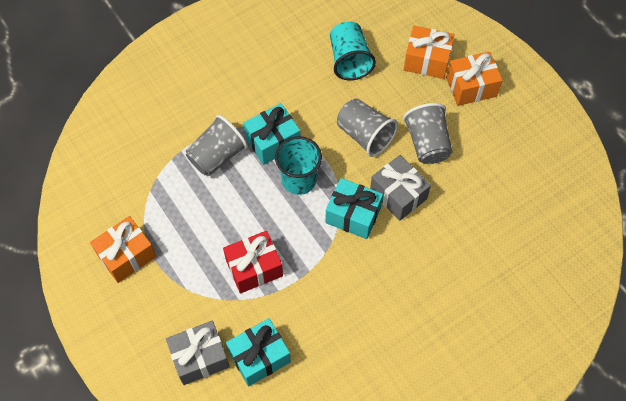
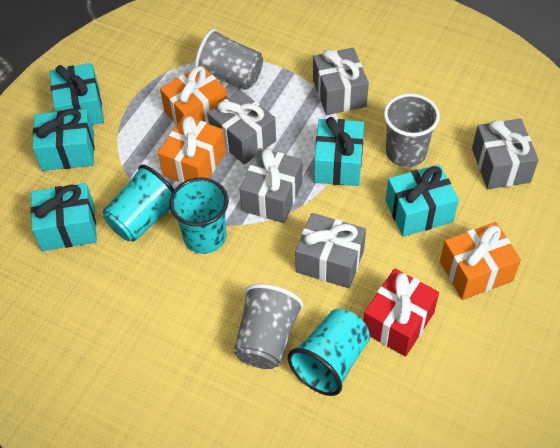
grey gift: 2 -> 5
turquoise cup: 2 -> 3
turquoise gift: 3 -> 5

